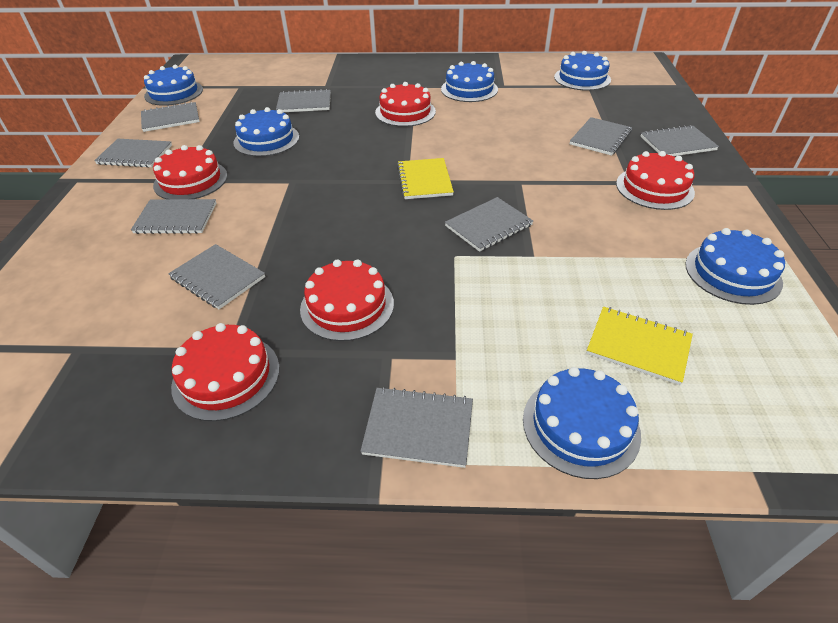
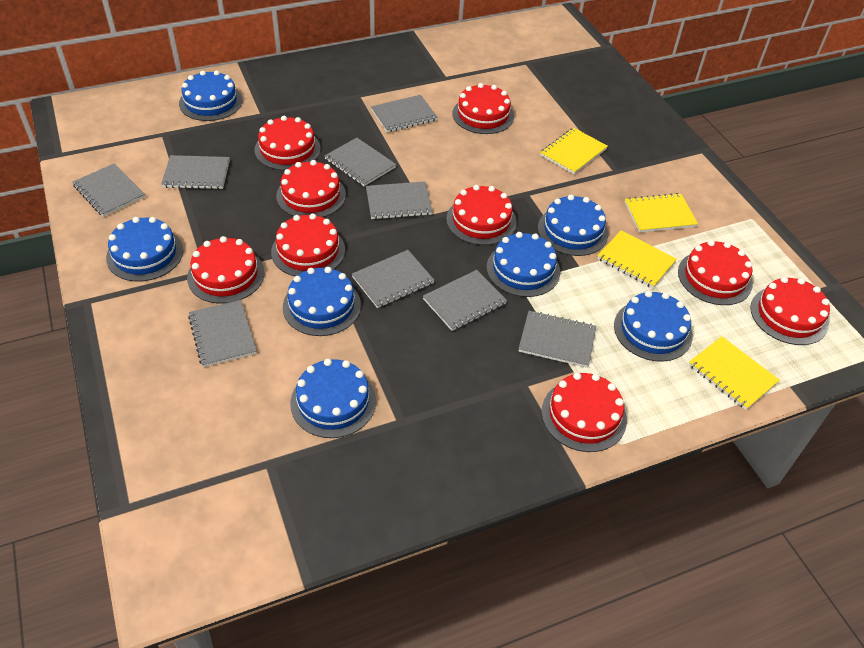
blue cake: 6 -> 7
red cake: 5 -> 9
yellow notebook: 2 -> 4

